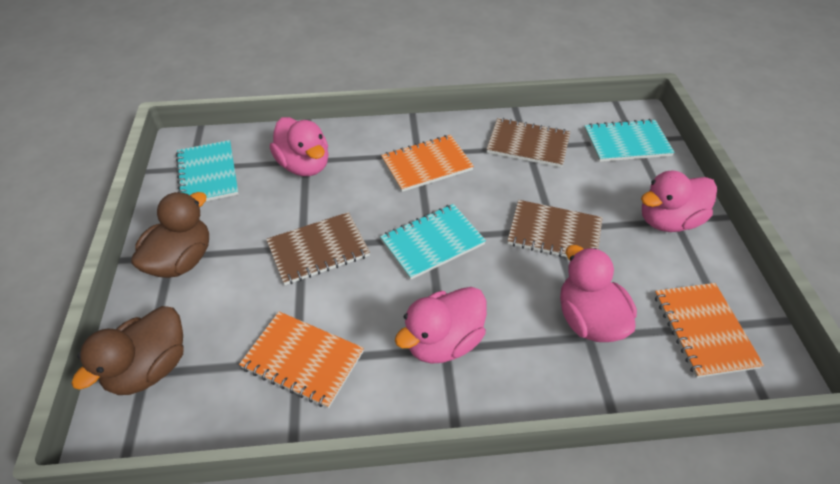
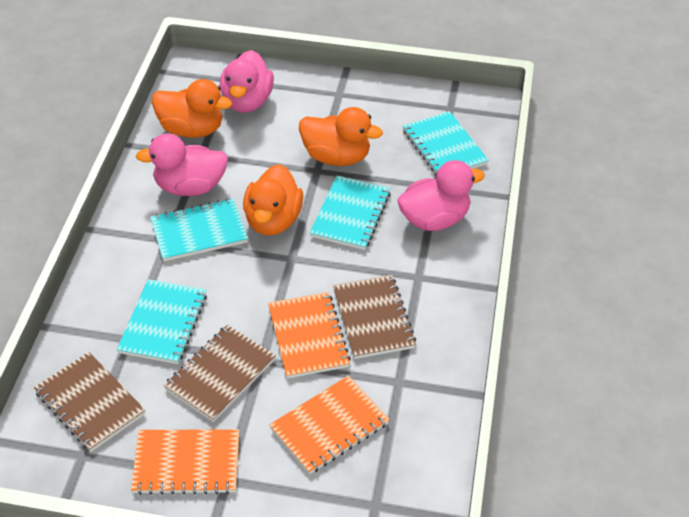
brown duck: 2 -> 0
orange duck: 0 -> 3
pink duck: 4 -> 3
turquoise notebook: 3 -> 4

